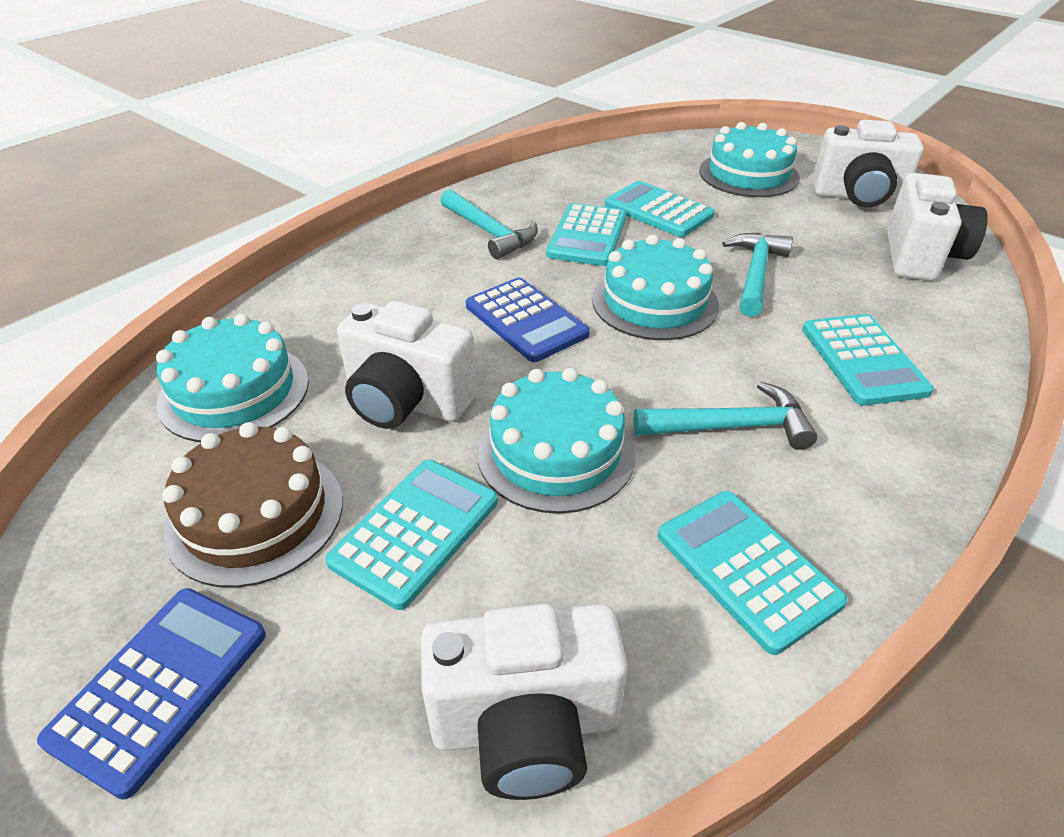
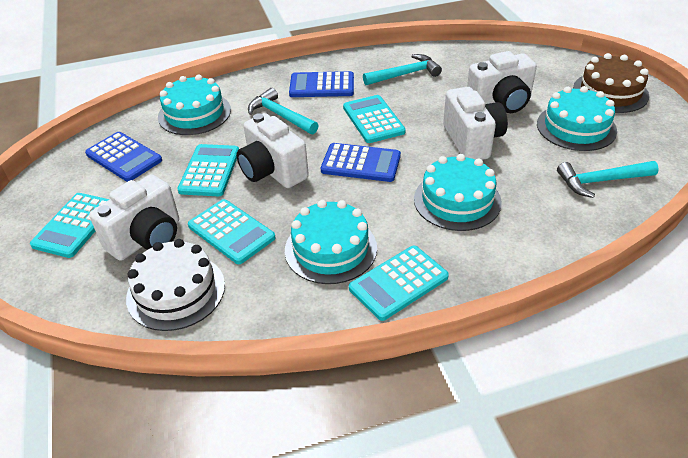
blue calculator: 2 -> 3
white cake: 0 -> 1

